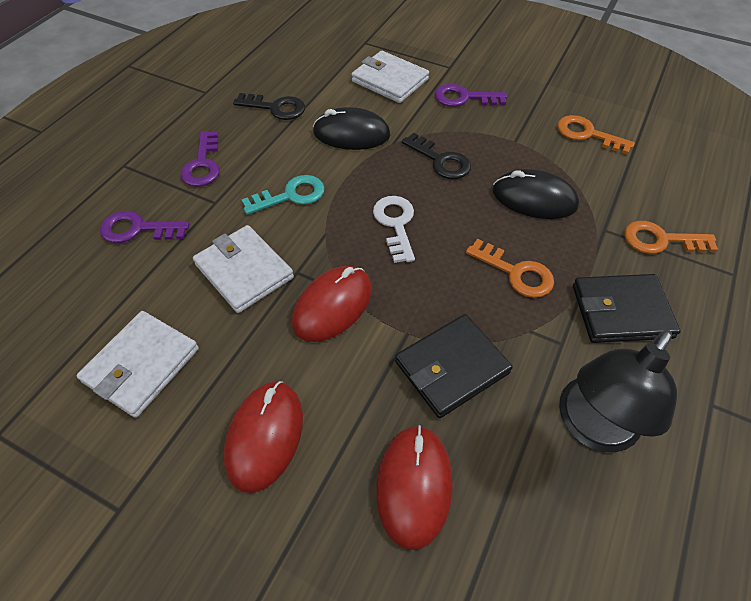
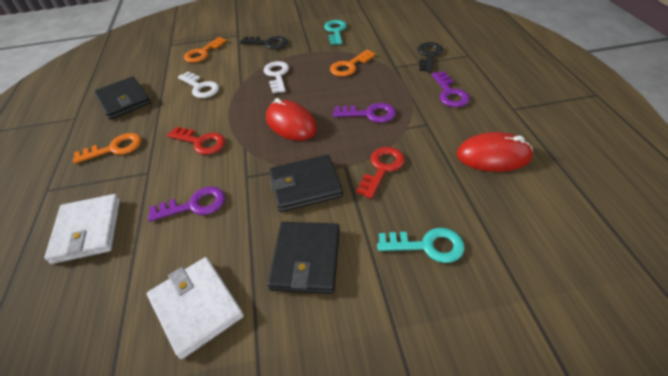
black lamp: 1 -> 0
black mouse: 2 -> 0
black wallet: 2 -> 3
red key: 0 -> 2
red mouse: 3 -> 2
turquoise key: 1 -> 2
white key: 1 -> 2
white wallet: 3 -> 2

